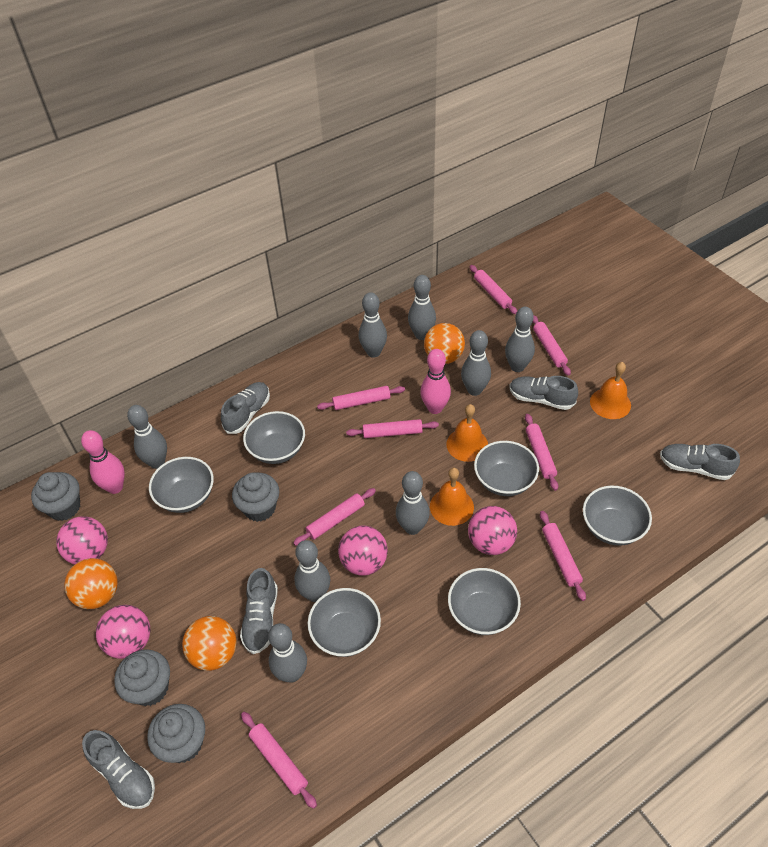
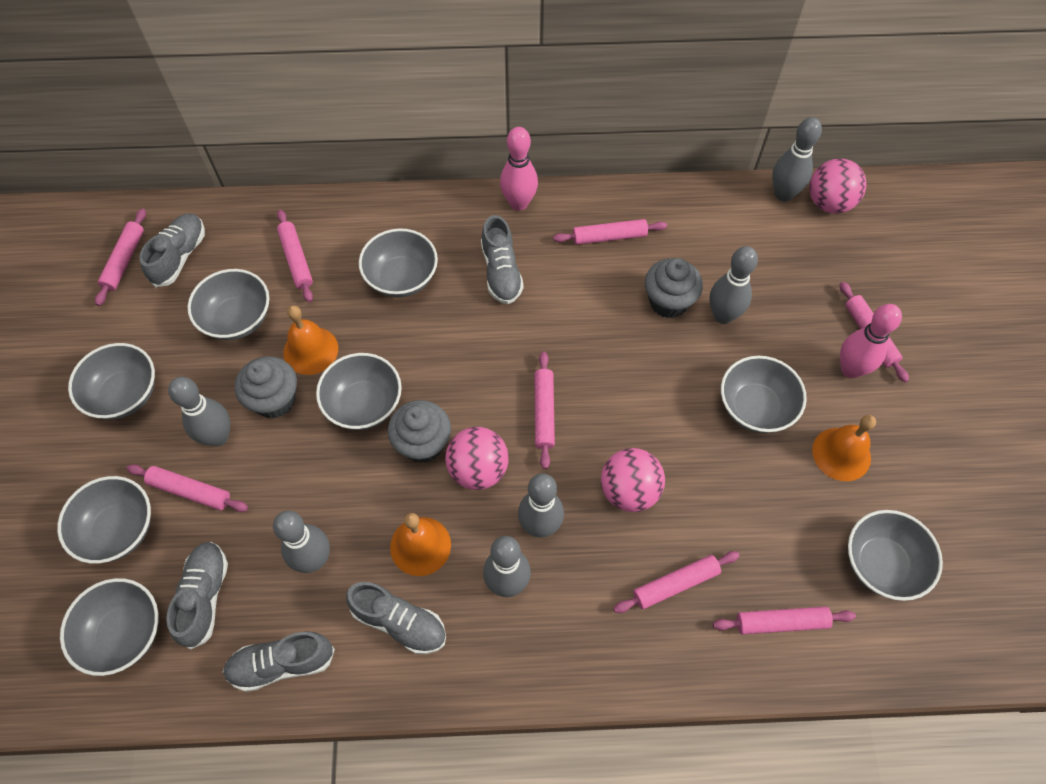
grey bowl: 6 -> 8
grey bowling pin: 8 -> 6
grey cupcake: 4 -> 3
orange ball: 3 -> 0
pink ball: 4 -> 3

